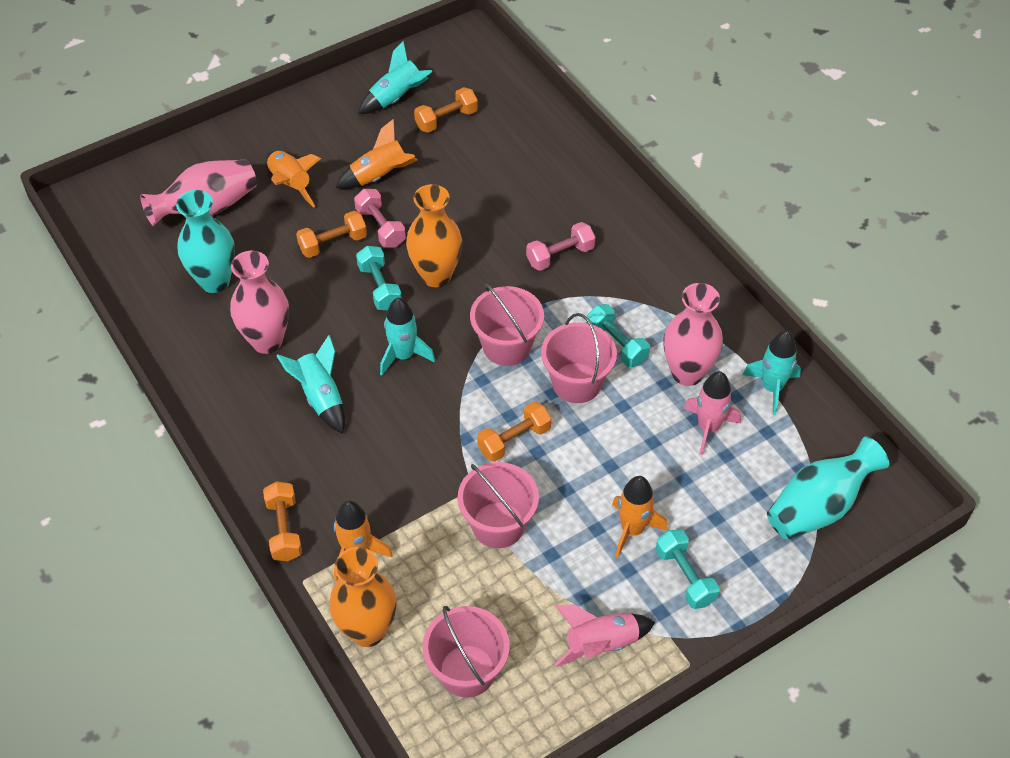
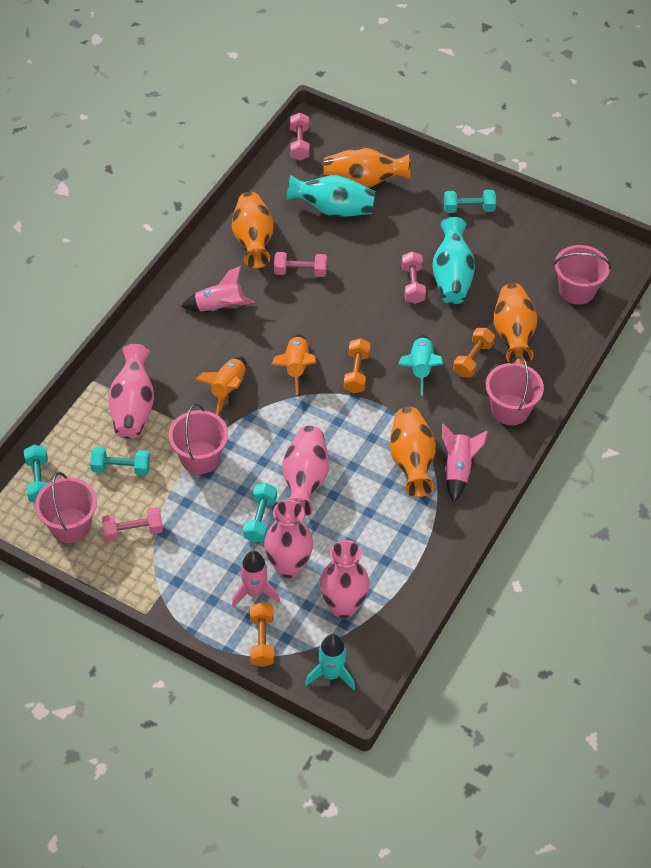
orange dumbbell: 4 -> 3
orange rocket: 4 -> 2
orange vase: 2 -> 4
pink dumbbell: 2 -> 4
pink rocket: 2 -> 3
pink vase: 3 -> 4
turquoise dumbbell: 3 -> 4
turquoise rocket: 4 -> 2

